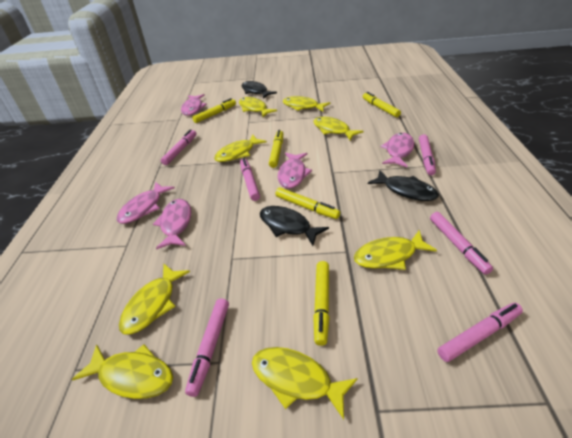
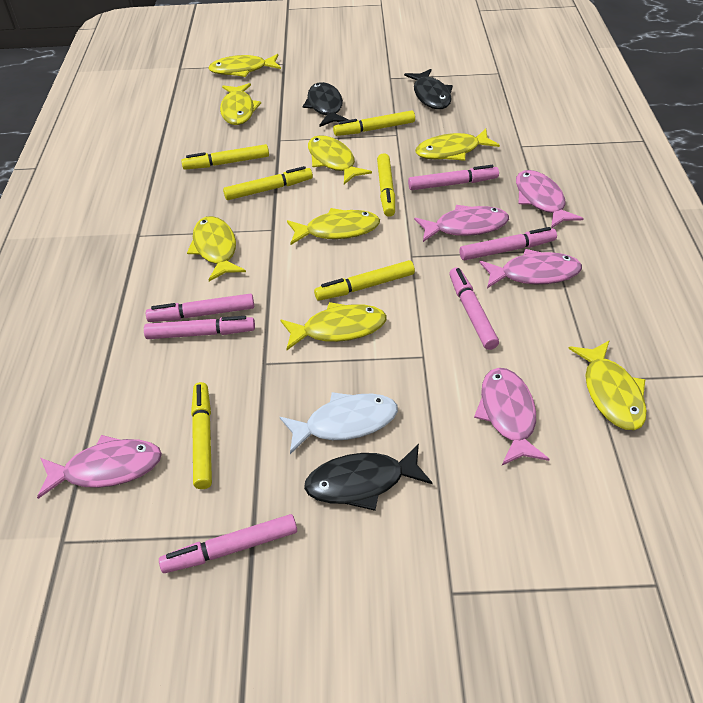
white fish: 0 -> 1
yellow marker: 5 -> 6

